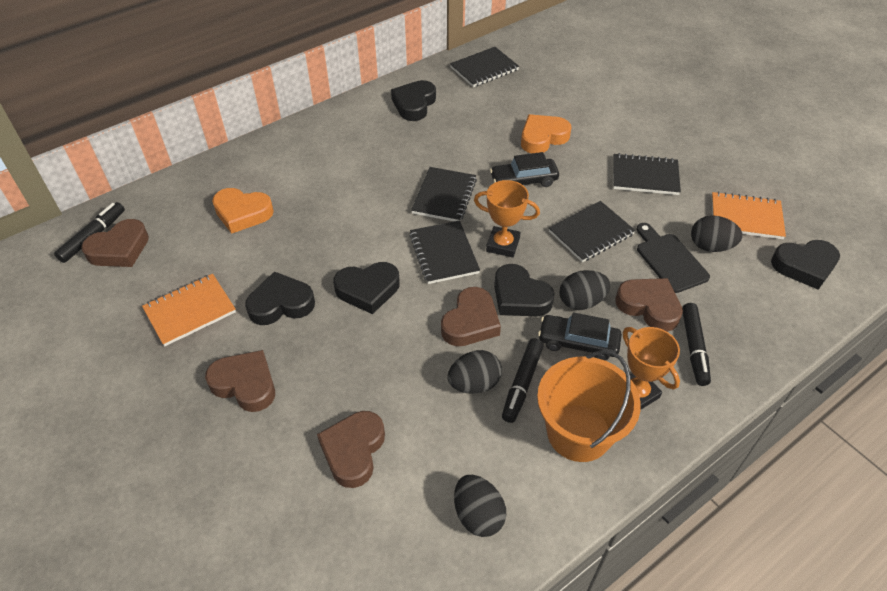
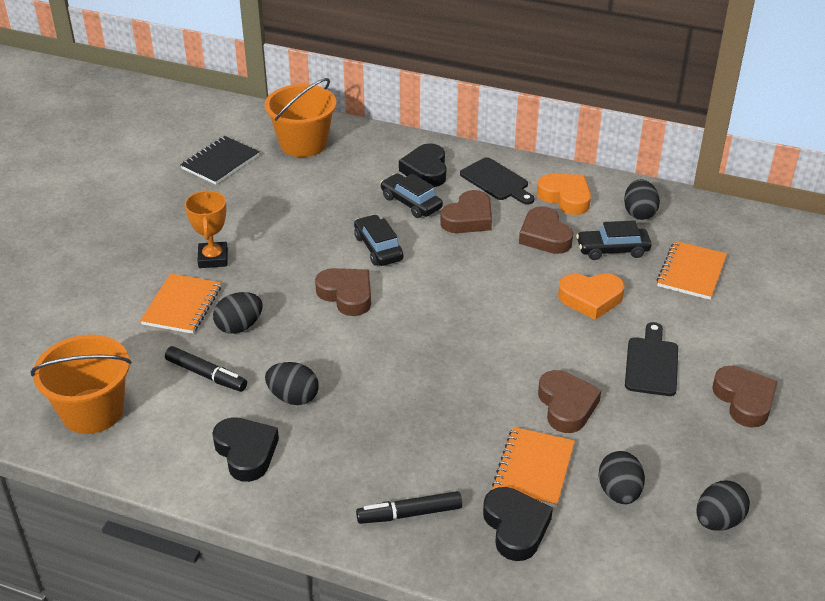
black car: 2 -> 3
black cutting board: 1 -> 2
black egg: 4 -> 5
black heart: 5 -> 3
black marker: 3 -> 2
black notebook: 5 -> 1
orange bucket: 1 -> 2
orange notebook: 2 -> 3
orange trophy: 2 -> 1

